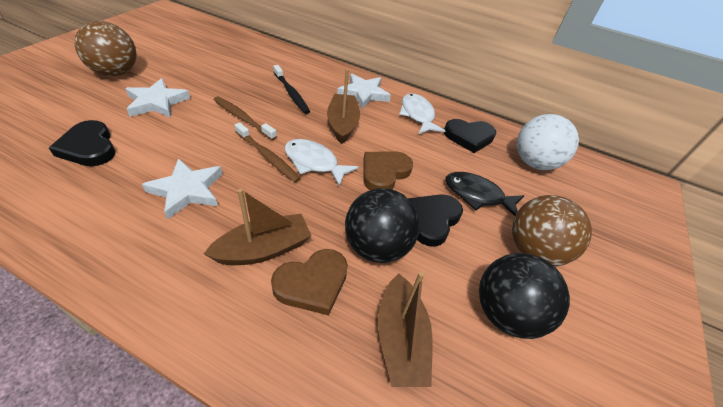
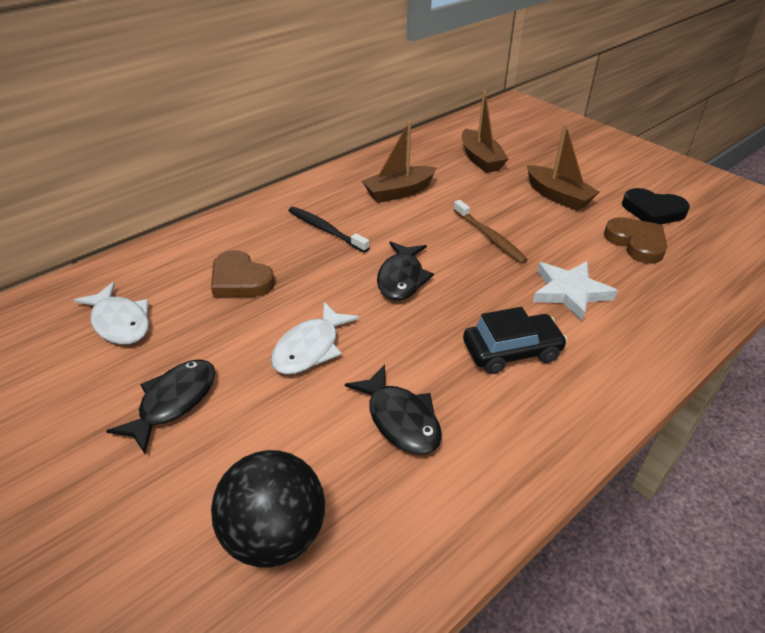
black ball: 2 -> 1
black car: 0 -> 1
black fish: 1 -> 3
black heart: 3 -> 1
brown ball: 2 -> 0
brown toothbrush: 2 -> 1
white ball: 1 -> 0
white star: 3 -> 1

